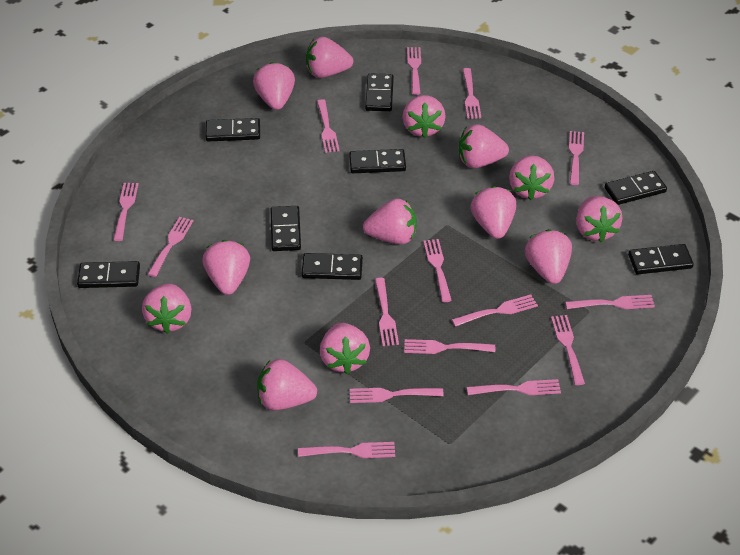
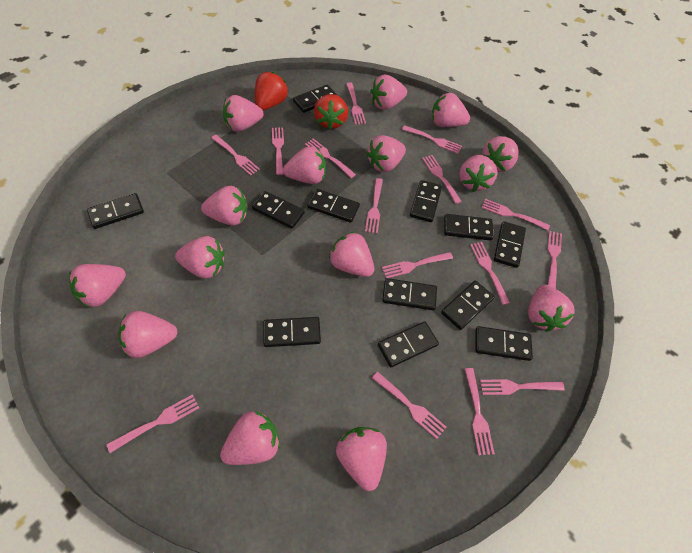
black domino: 8 -> 12
pink strawberry: 13 -> 15
red strawberry: 0 -> 2

